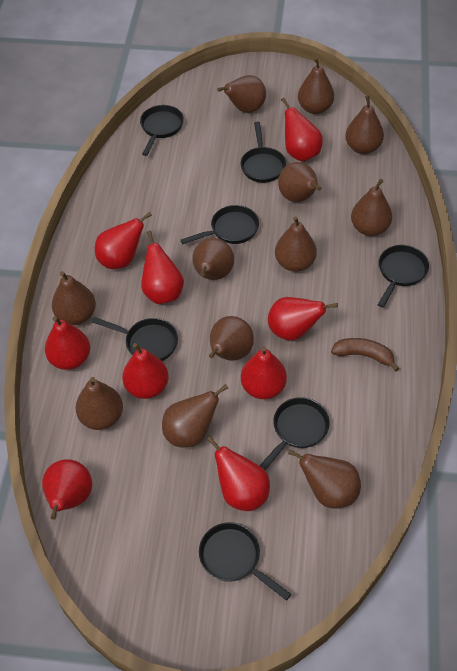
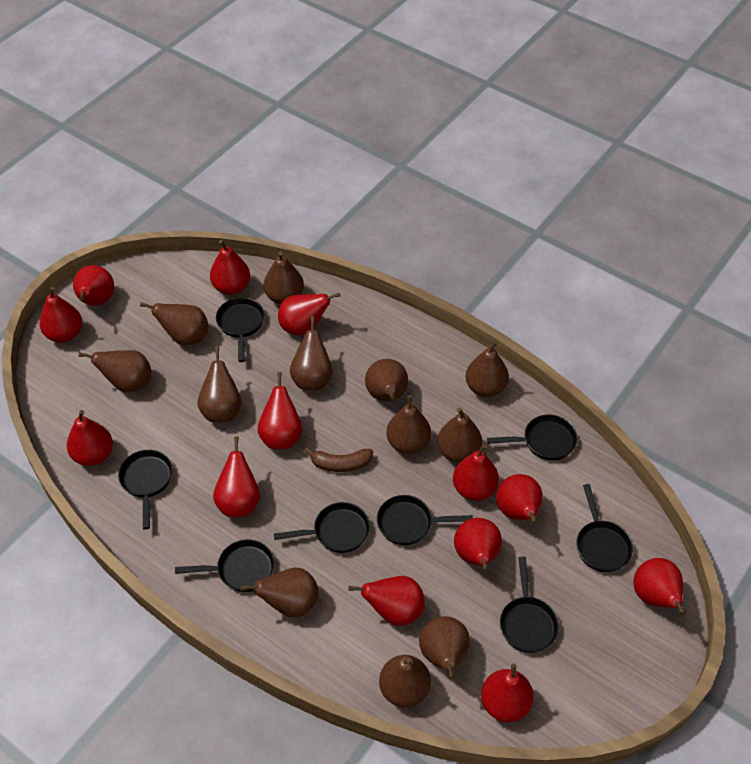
black pan: 7 -> 8
red pear: 9 -> 13

